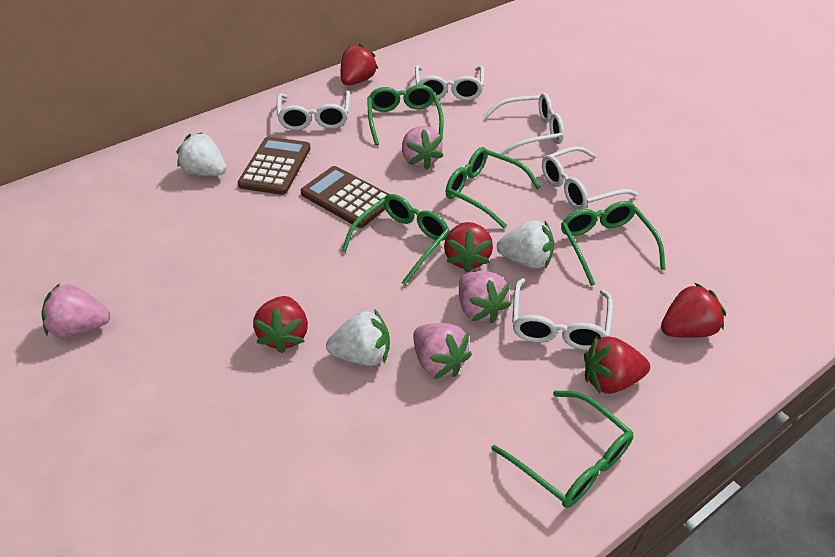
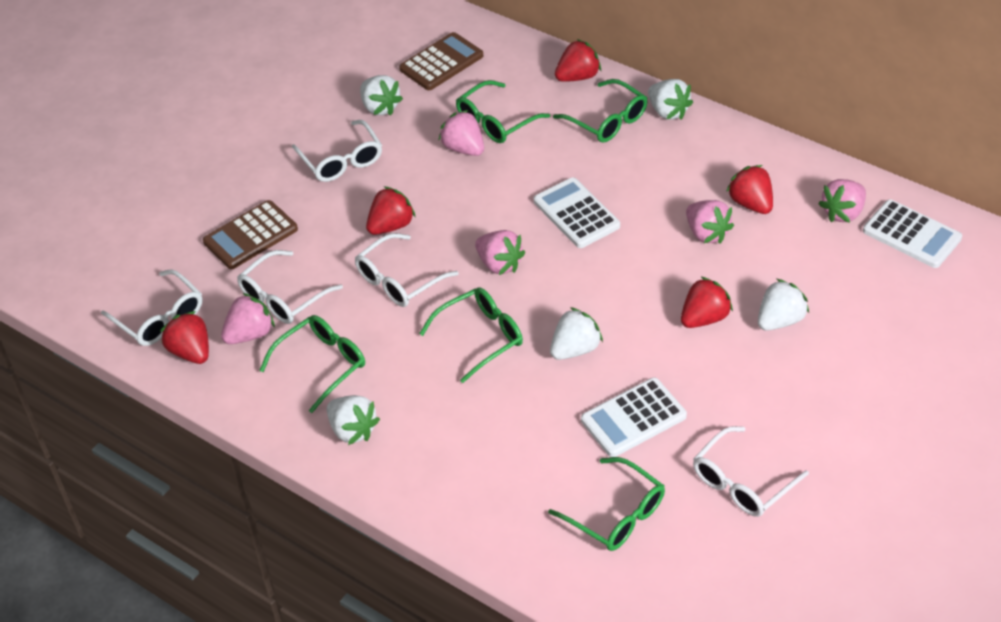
pink strawberry: 4 -> 5
white calculator: 0 -> 3
white strawberry: 3 -> 5

